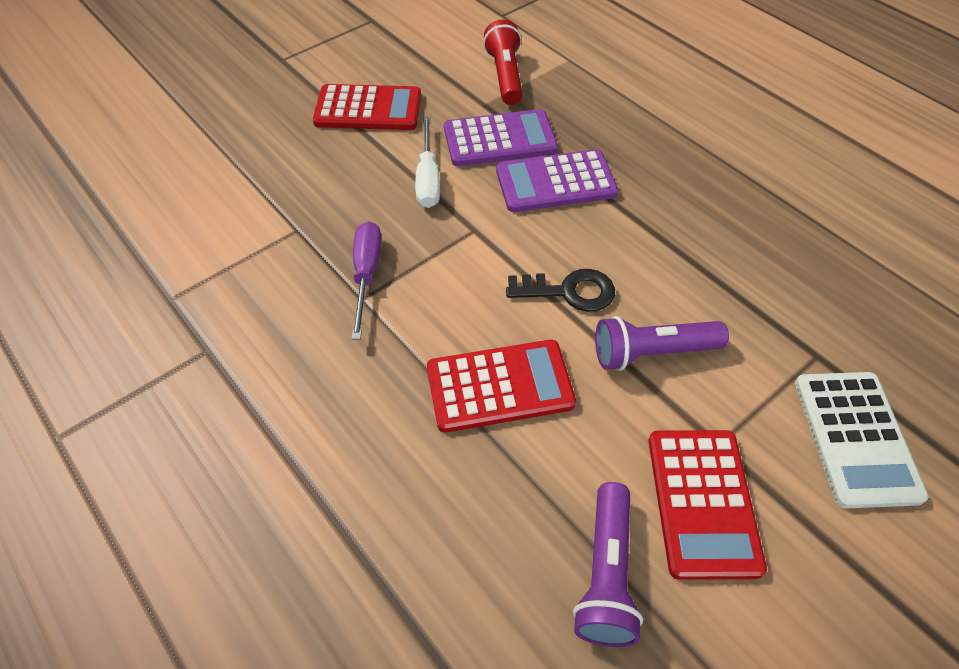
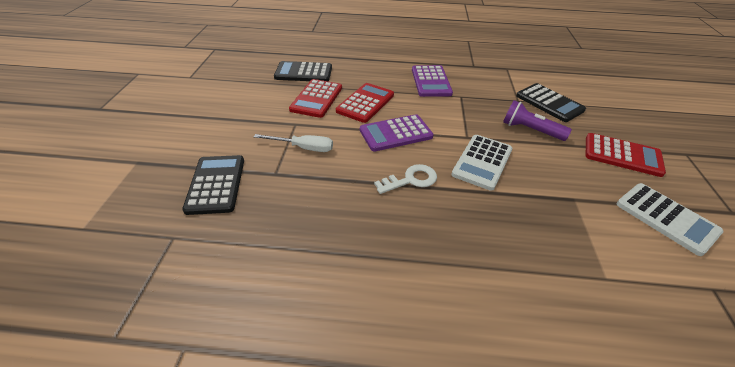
black calculator: 0 -> 3
black key: 1 -> 0
purple flashlight: 2 -> 1
purple screwdriver: 1 -> 0
red flashlight: 1 -> 0
white calculator: 1 -> 2
white key: 0 -> 1

